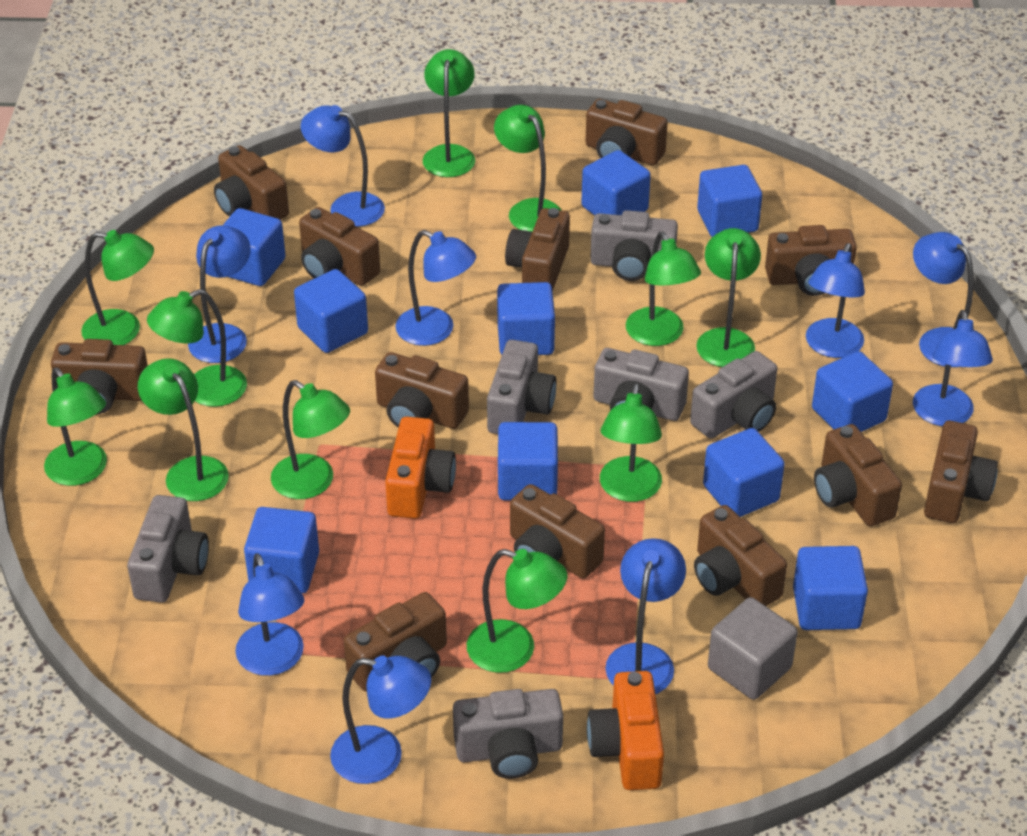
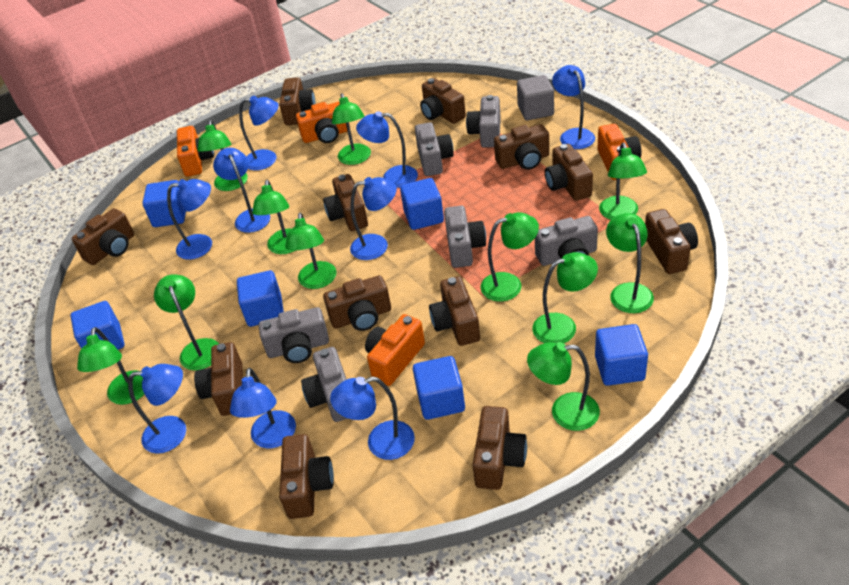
blue cube: 10 -> 6
orange camera: 2 -> 4

